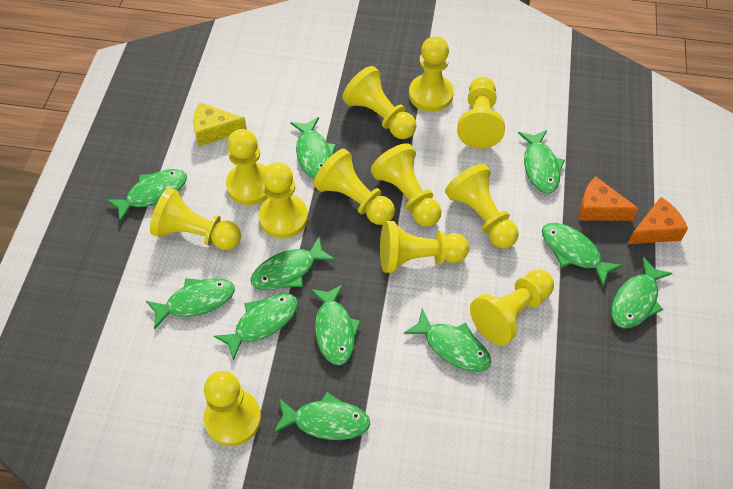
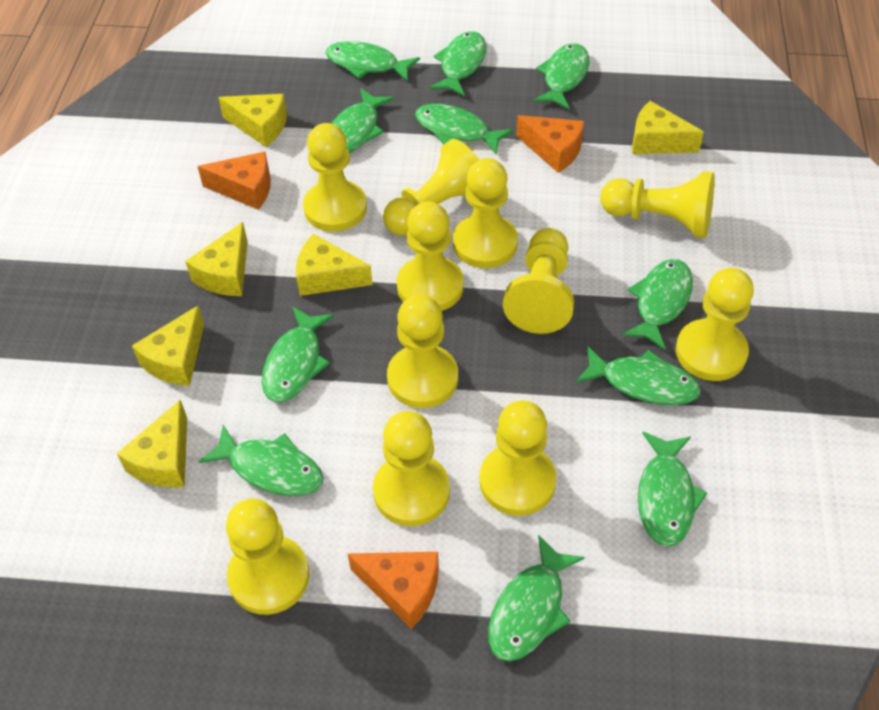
orange cheese: 2 -> 3
yellow cheese: 1 -> 6
yellow pawn: 12 -> 11

